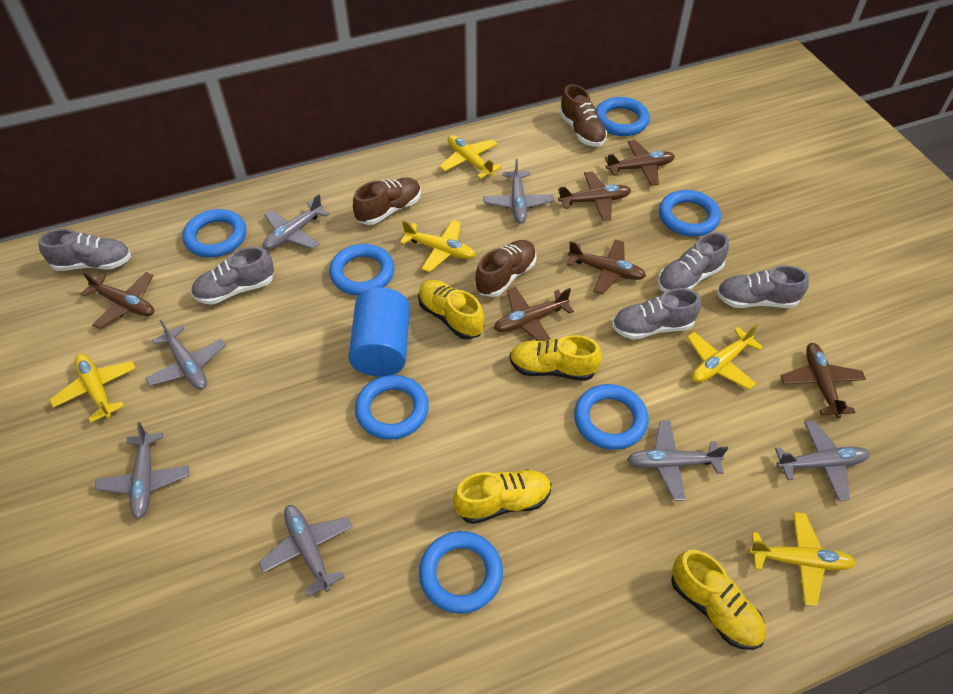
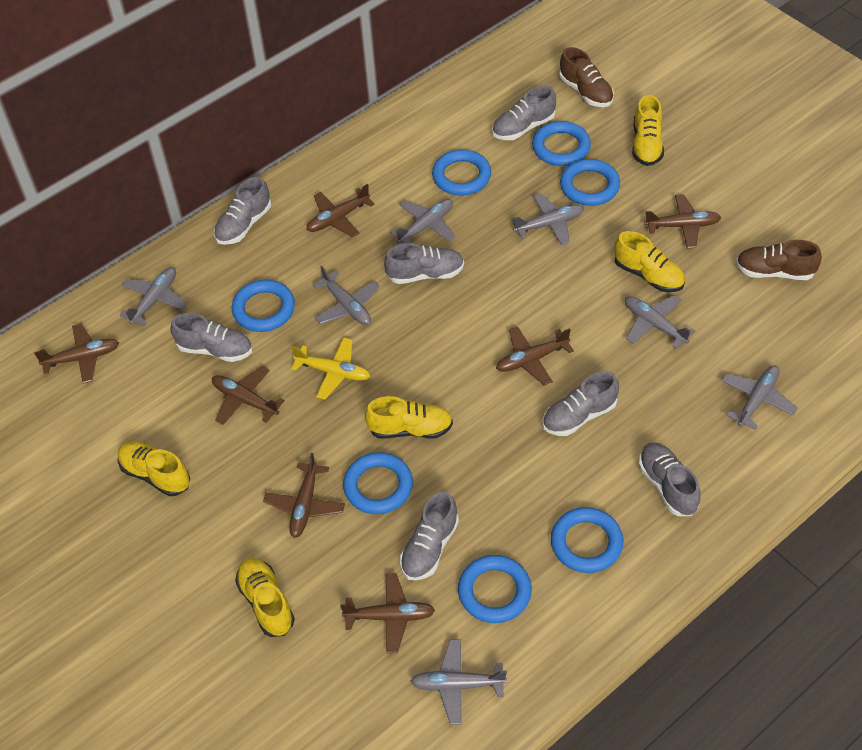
blue cylinder: 1 -> 0
brown plane: 6 -> 7
brown shoe: 3 -> 2
grey shoe: 5 -> 7
yellow plane: 5 -> 1
yellow shoe: 4 -> 5

